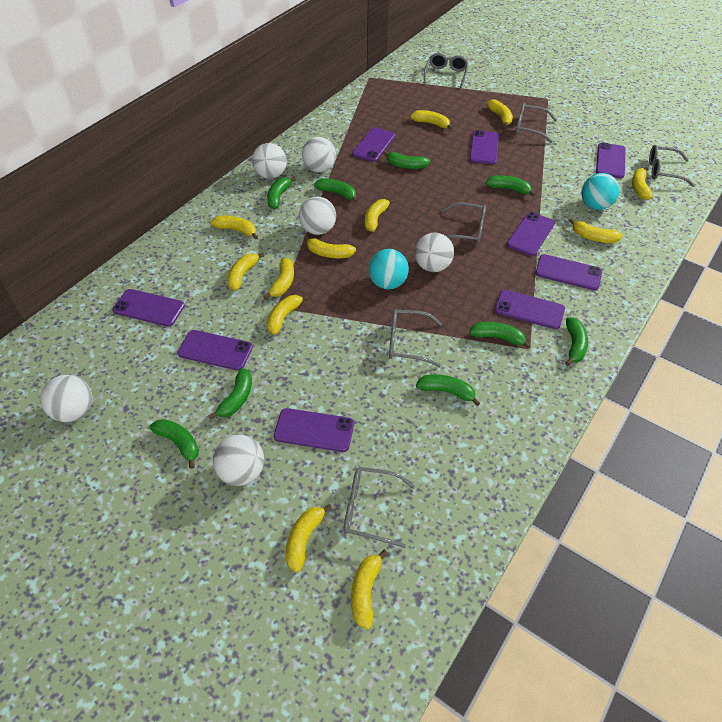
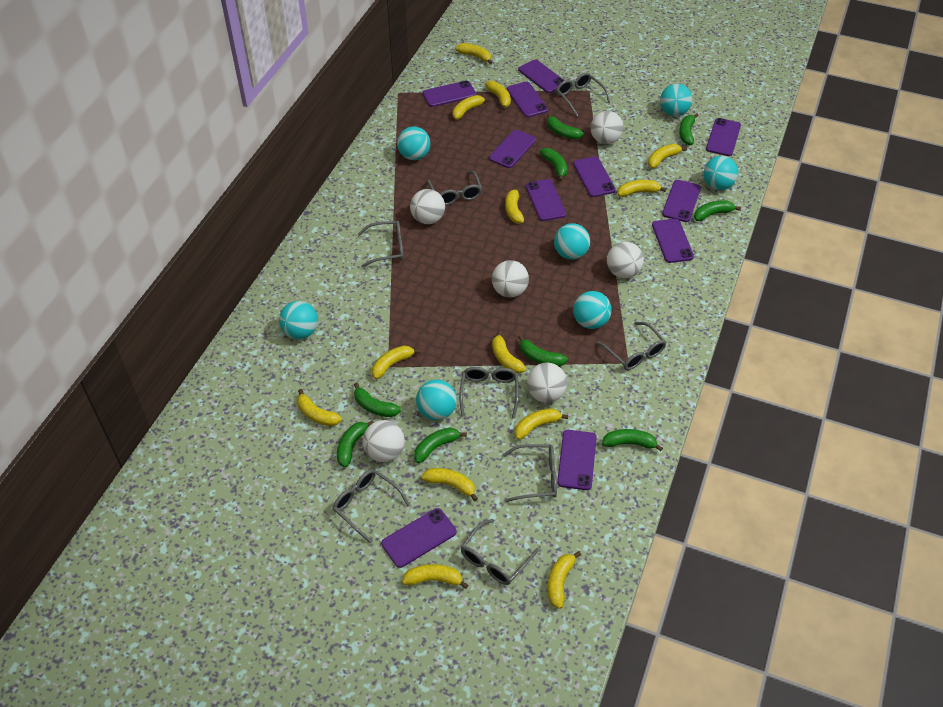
grey glasses: 6 -> 8
purple phone: 9 -> 11
turquoise ball: 2 -> 7
yellow banana: 12 -> 13

